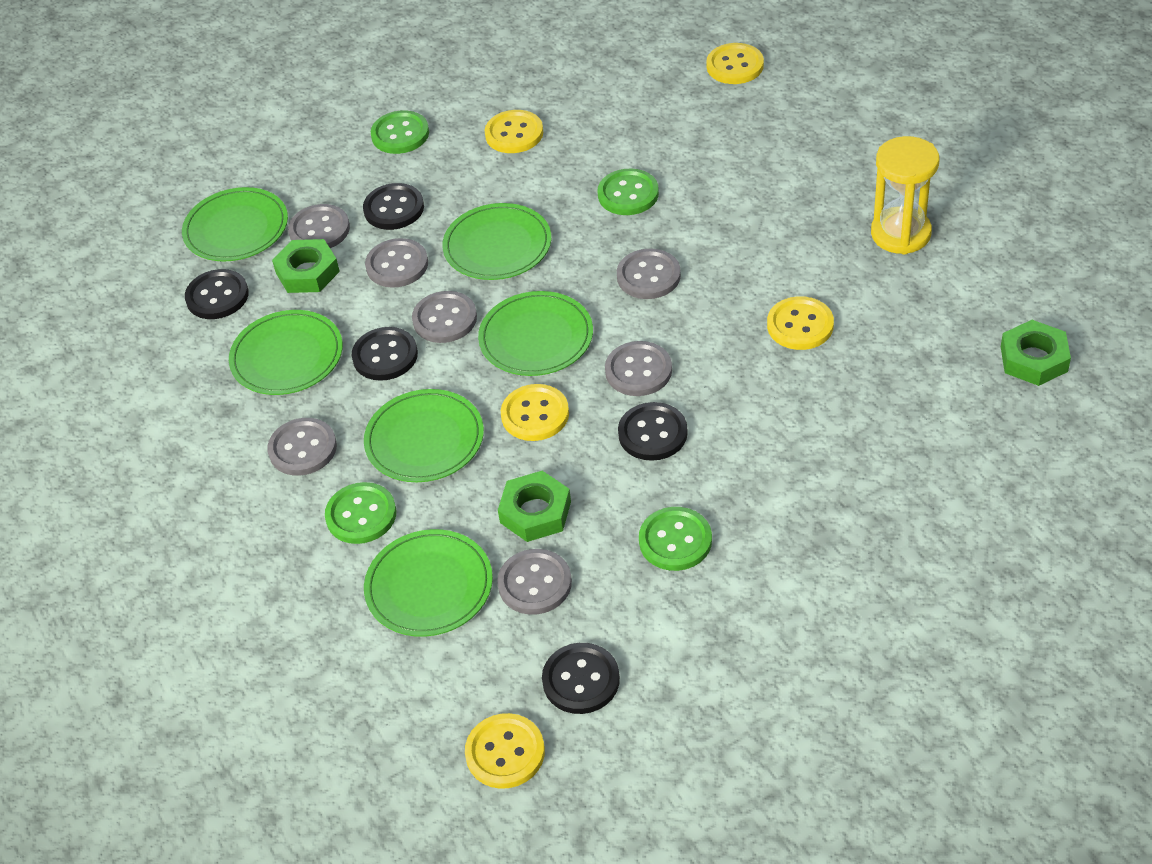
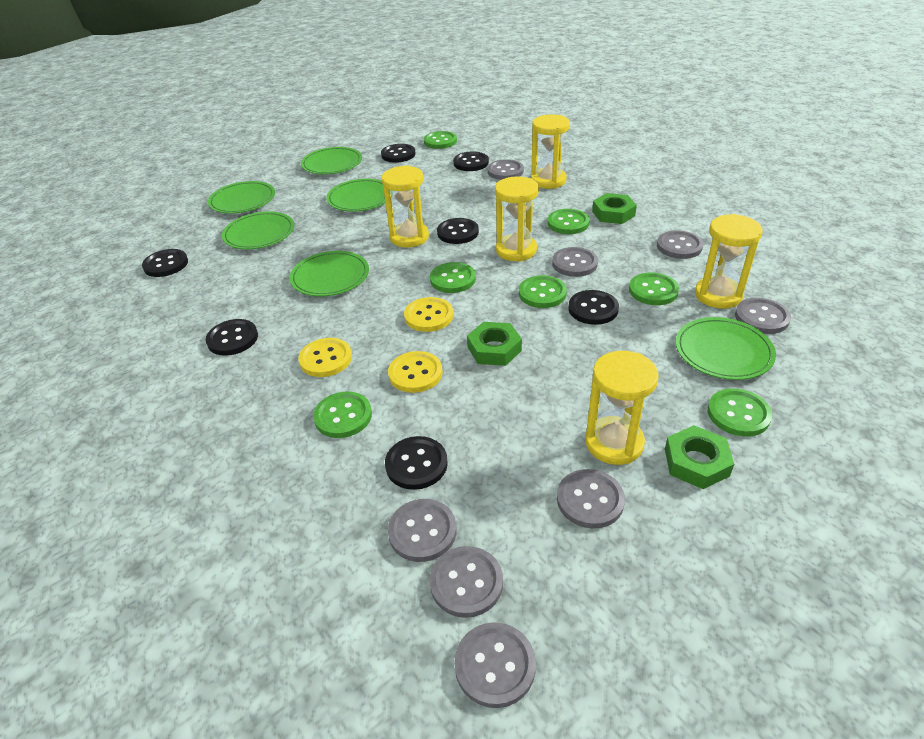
black button: 5 -> 7
green button: 4 -> 7
grey button: 7 -> 8
yellow button: 5 -> 3
yellow hourglass: 1 -> 5

